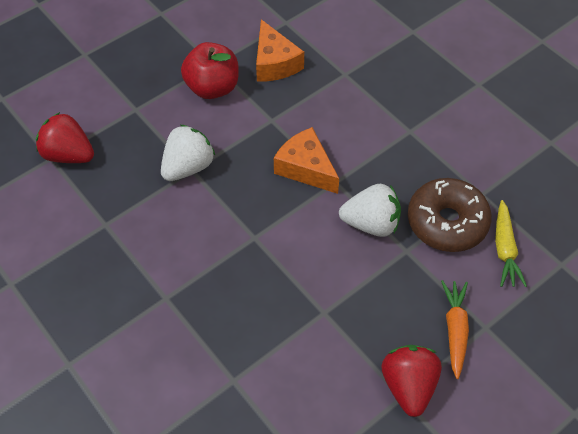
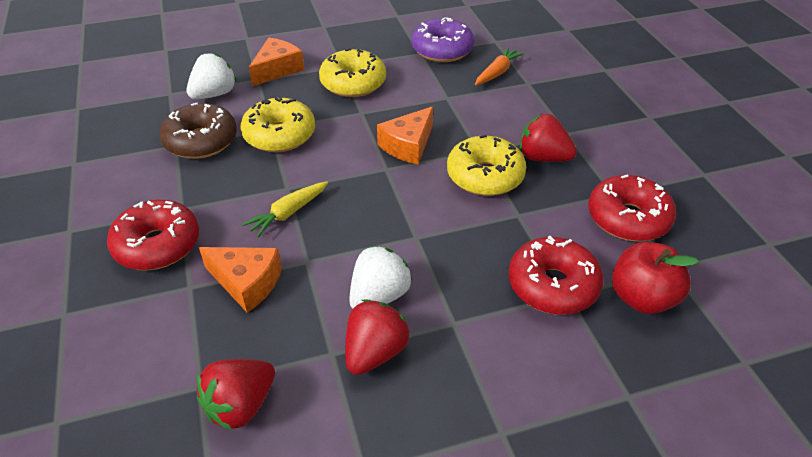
orange cheese: 2 -> 3
purple donut: 0 -> 1
red donut: 0 -> 3
red strawberry: 2 -> 3
yellow donut: 0 -> 3

